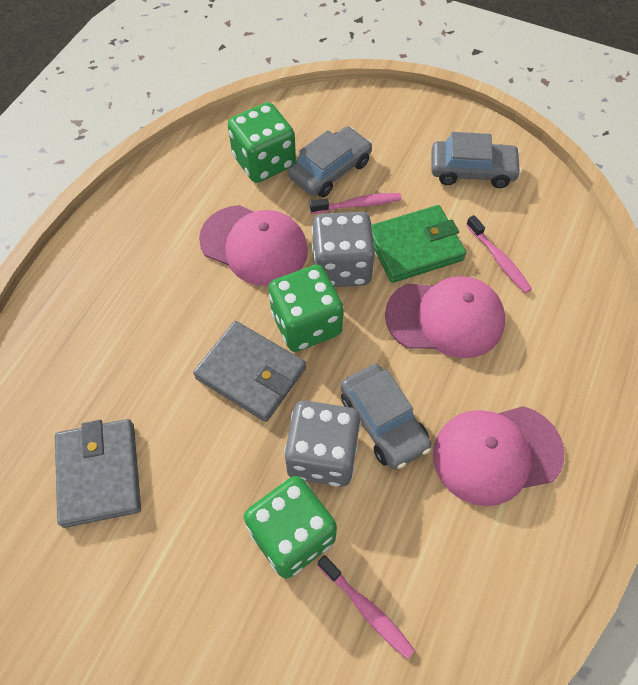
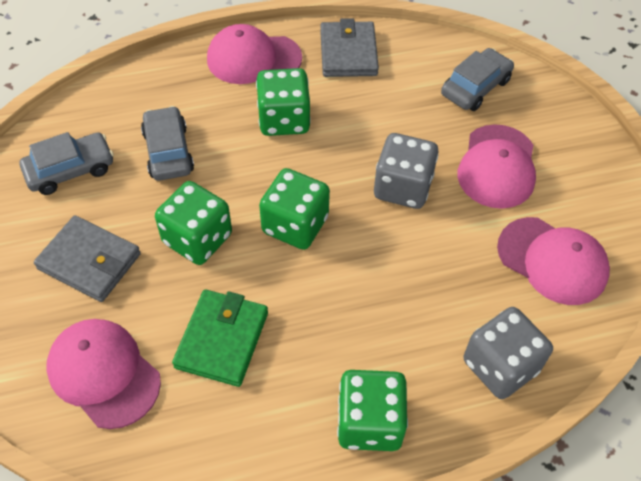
green dice: 3 -> 4
pink cap: 3 -> 4
pink toothbrush: 3 -> 0

